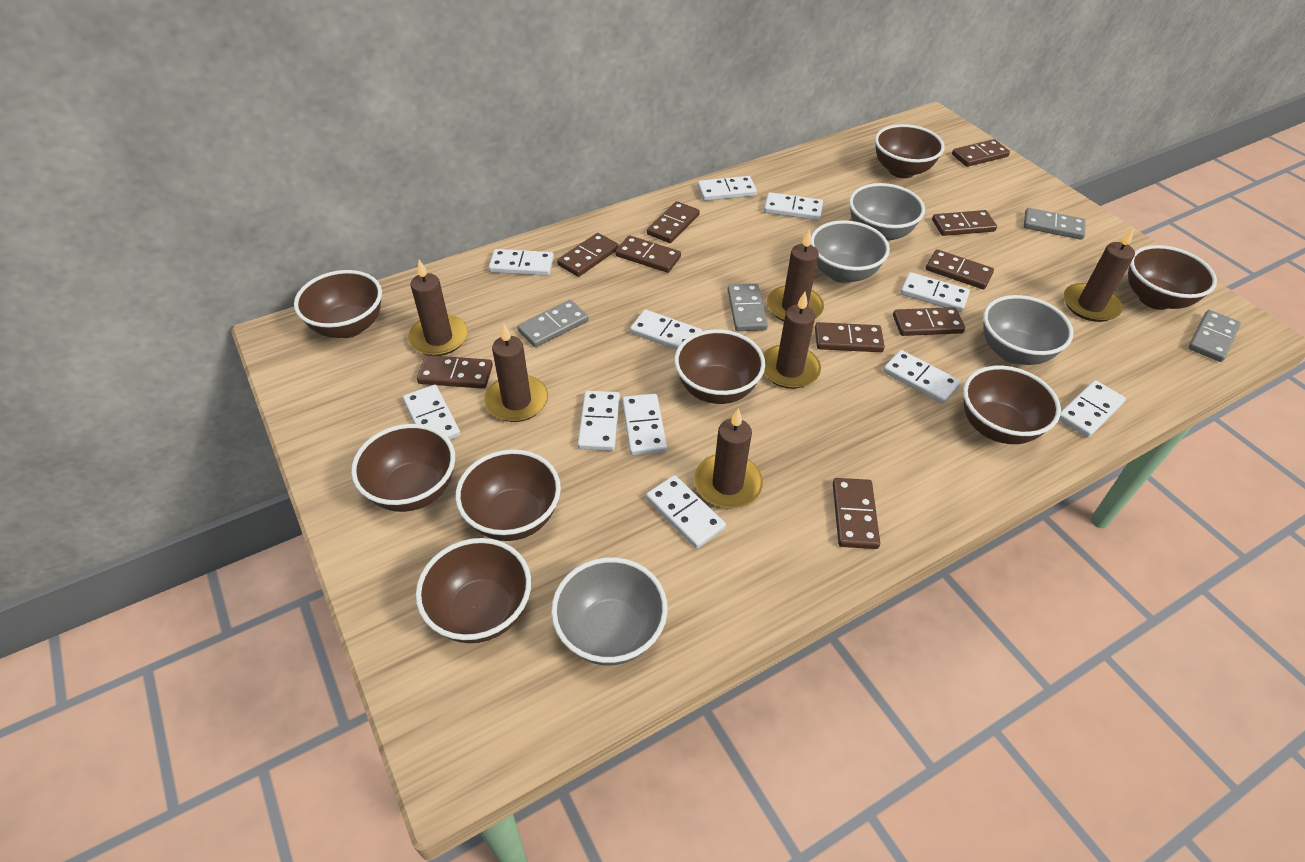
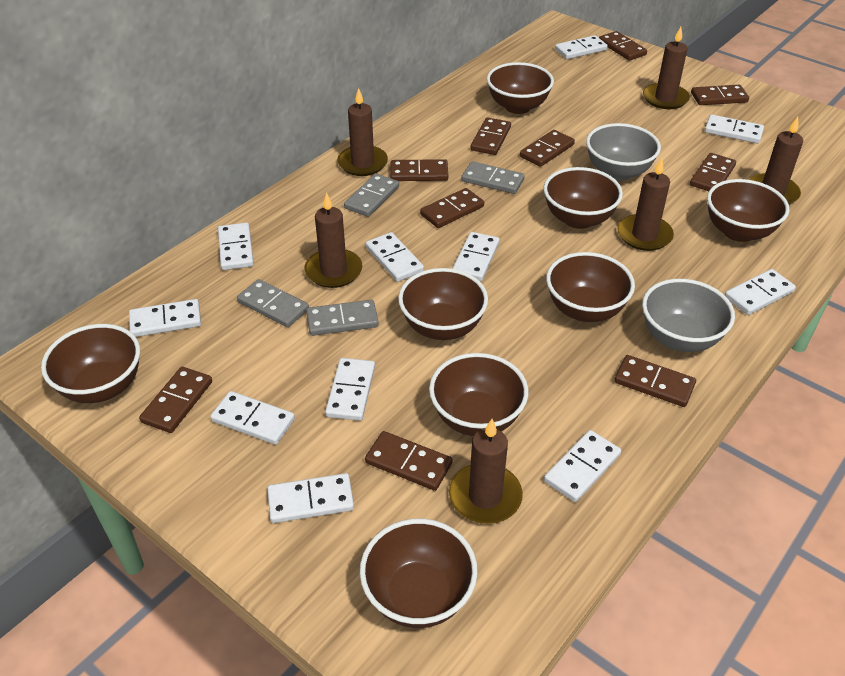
grey bowl: 4 -> 2

